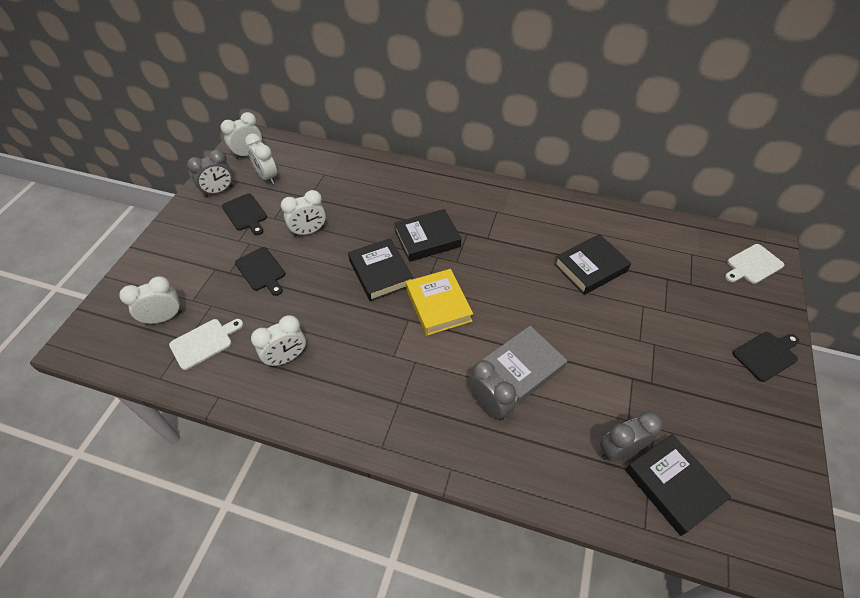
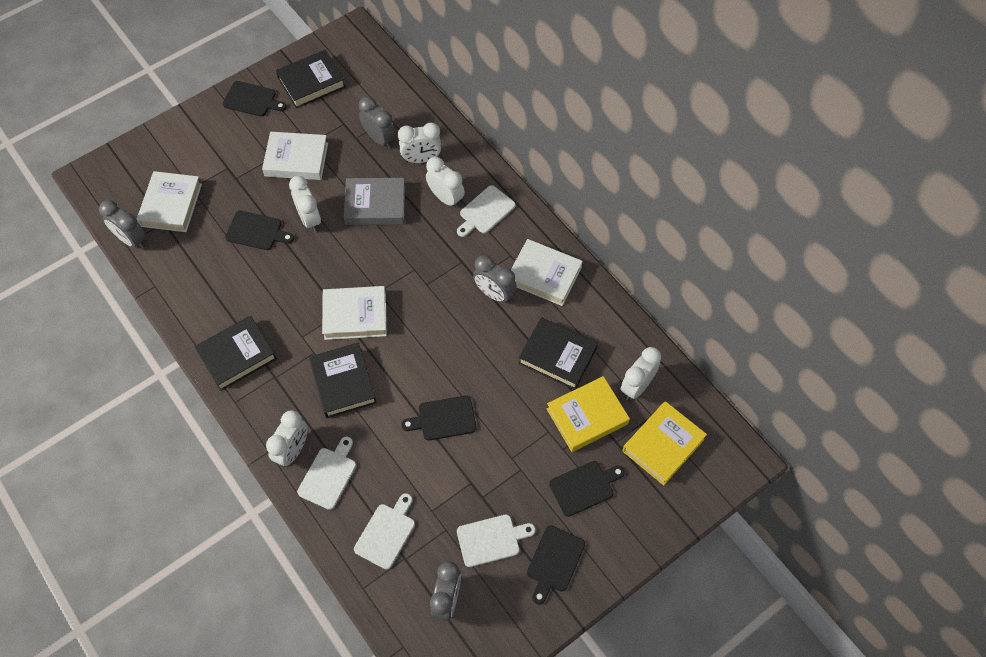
black cutting board: 3 -> 5
grey clock: 3 -> 4
white book: 0 -> 4
white cutting board: 2 -> 4
yellow book: 1 -> 2

